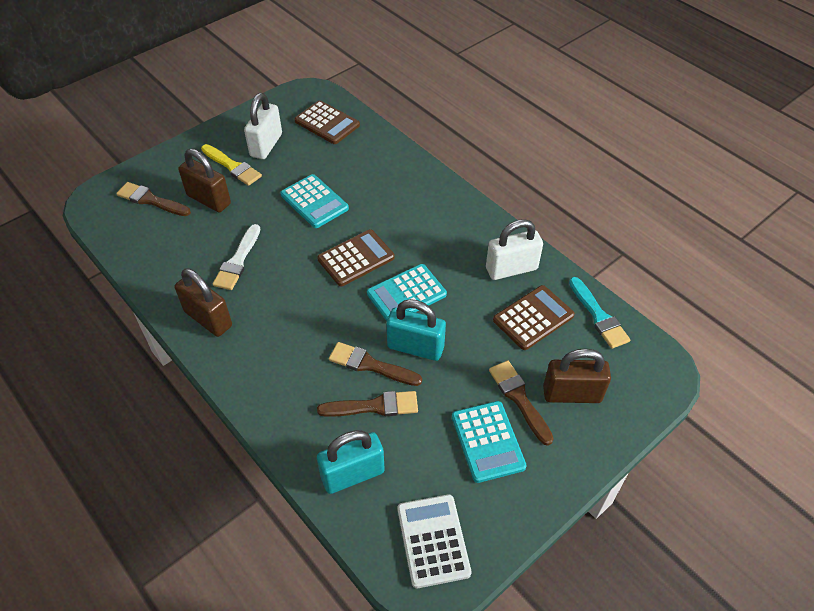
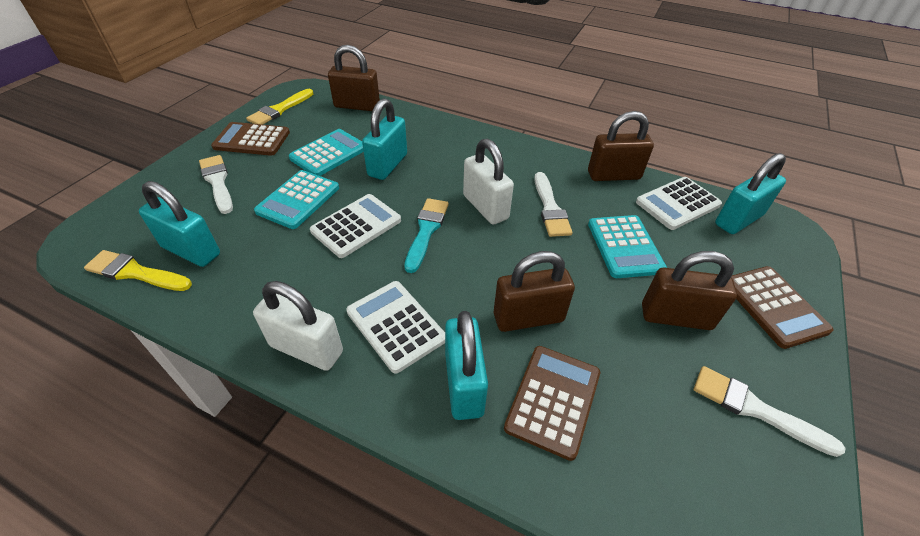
brown brush: 4 -> 0
brown padlock: 3 -> 4
turquoise padlock: 2 -> 4
white brush: 1 -> 3
white calculator: 1 -> 3
yellow brush: 1 -> 2

